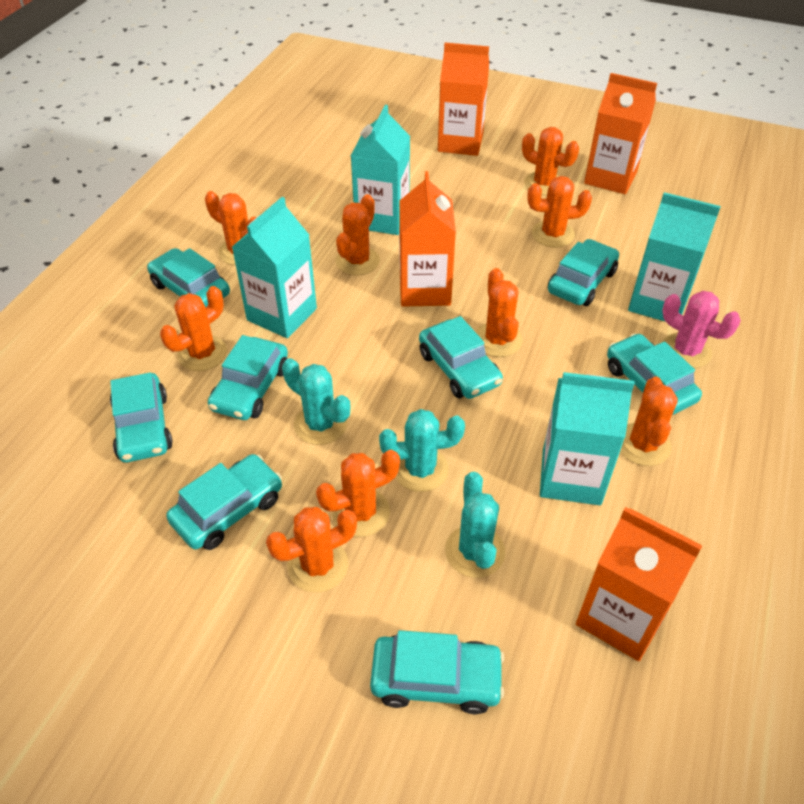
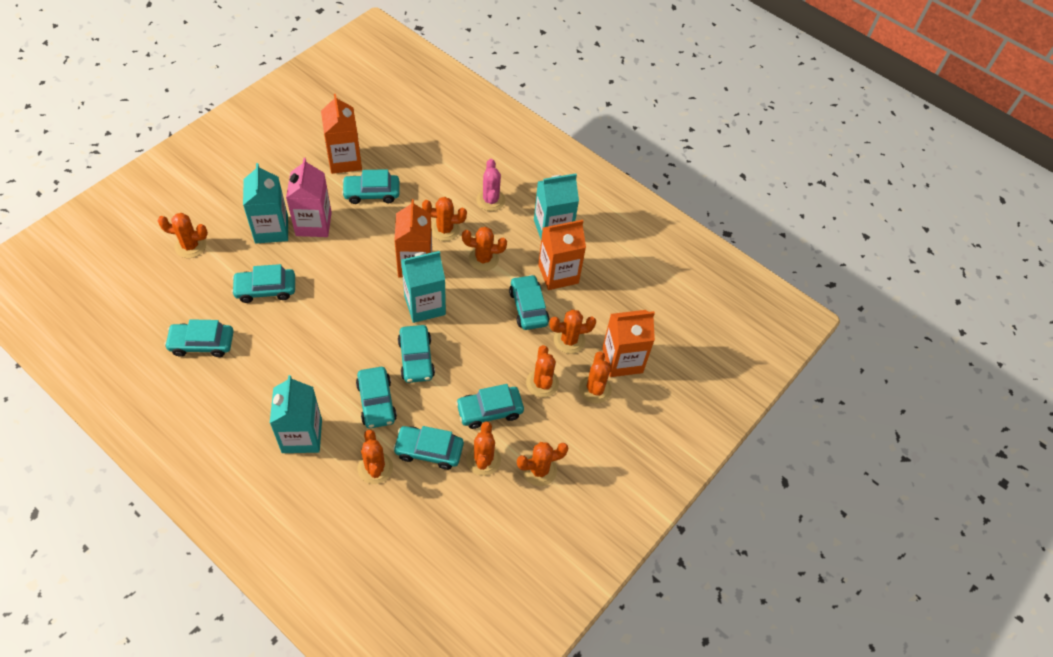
pink carton: 0 -> 1
turquoise cactus: 3 -> 0

